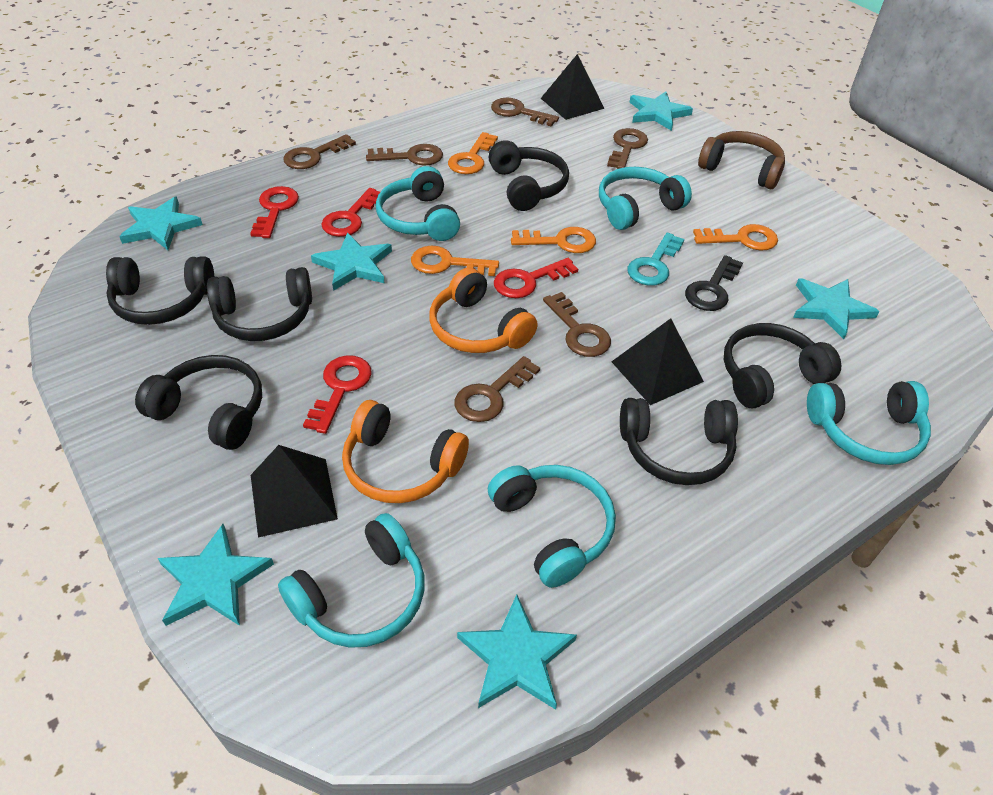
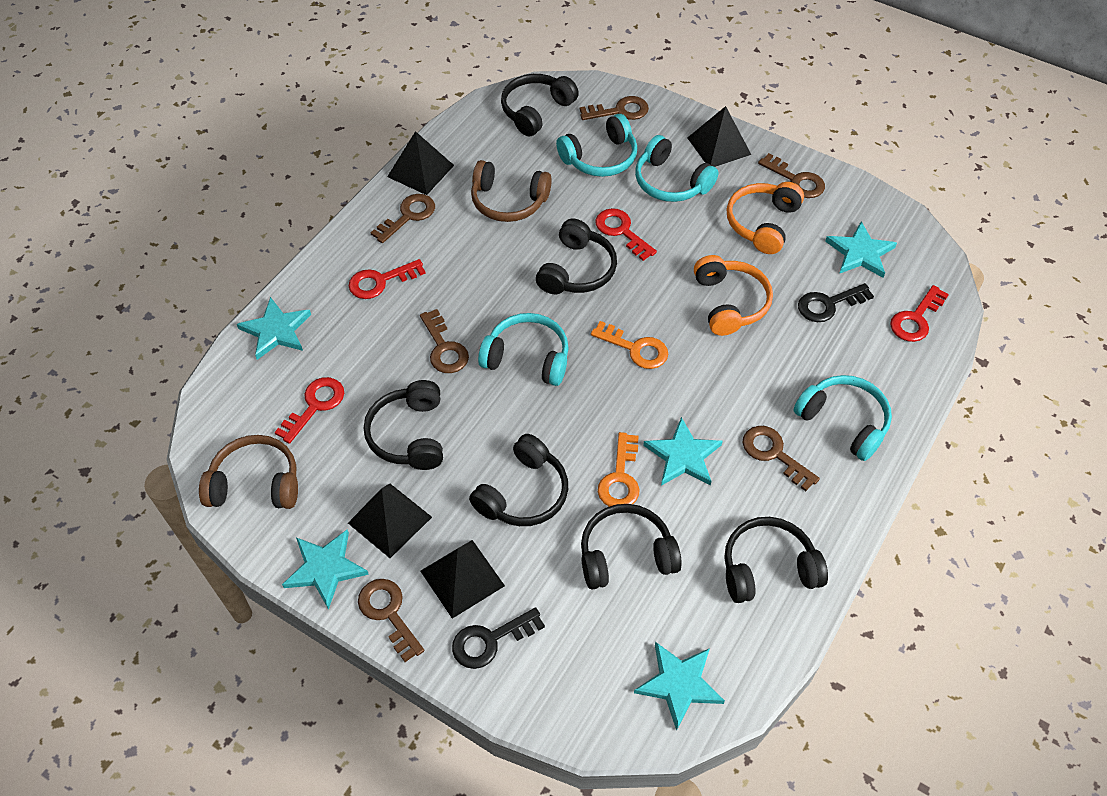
black key: 1 -> 2
black pyramid: 3 -> 4
brown headphones: 1 -> 2
orange key: 4 -> 2
turquoise headphones: 5 -> 4
turquoise key: 1 -> 0
turquoise star: 6 -> 5

